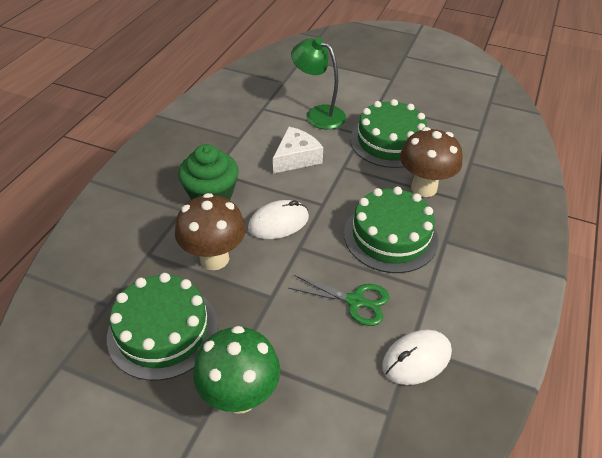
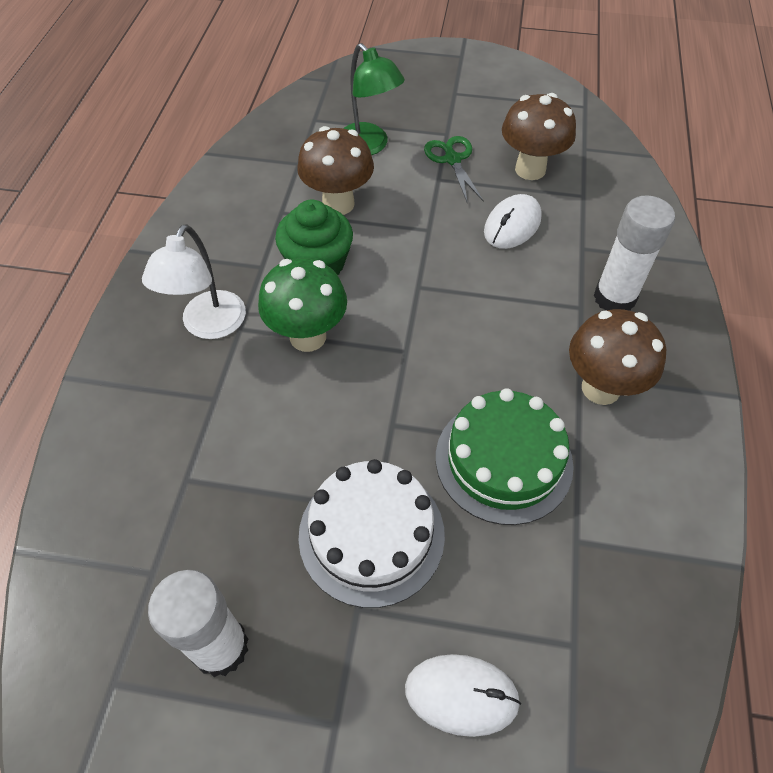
brown mushroom: 2 -> 3
green cake: 3 -> 1
white cake: 0 -> 1
white cheese: 1 -> 0
white glue stick: 0 -> 2
white lamp: 0 -> 1

